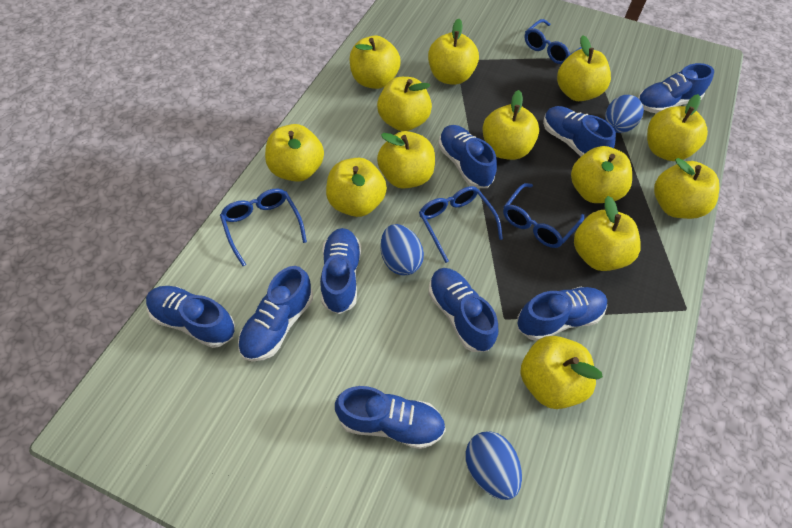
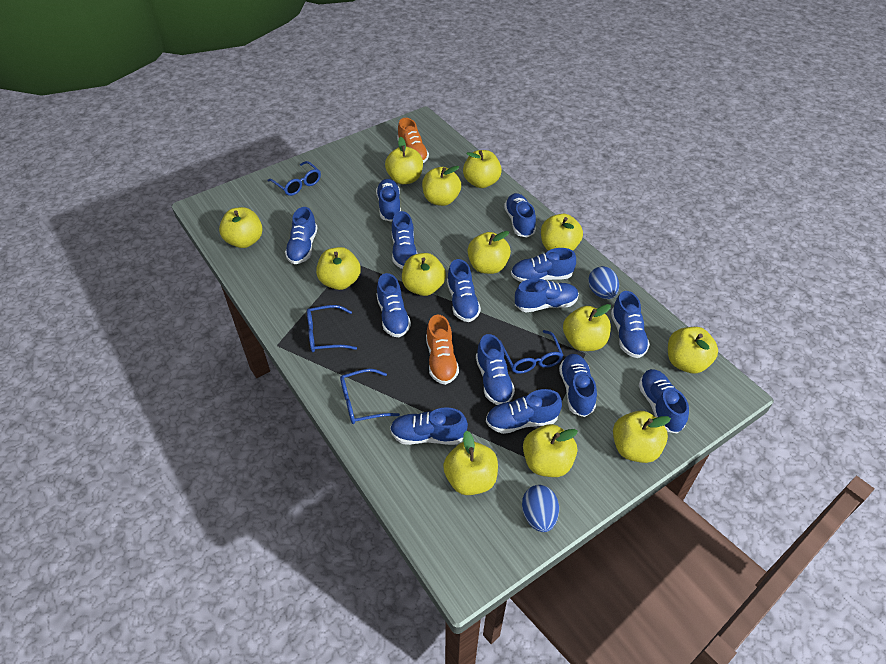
blue egg: 3 -> 2
blue shoe: 9 -> 14
orange shoe: 0 -> 2

